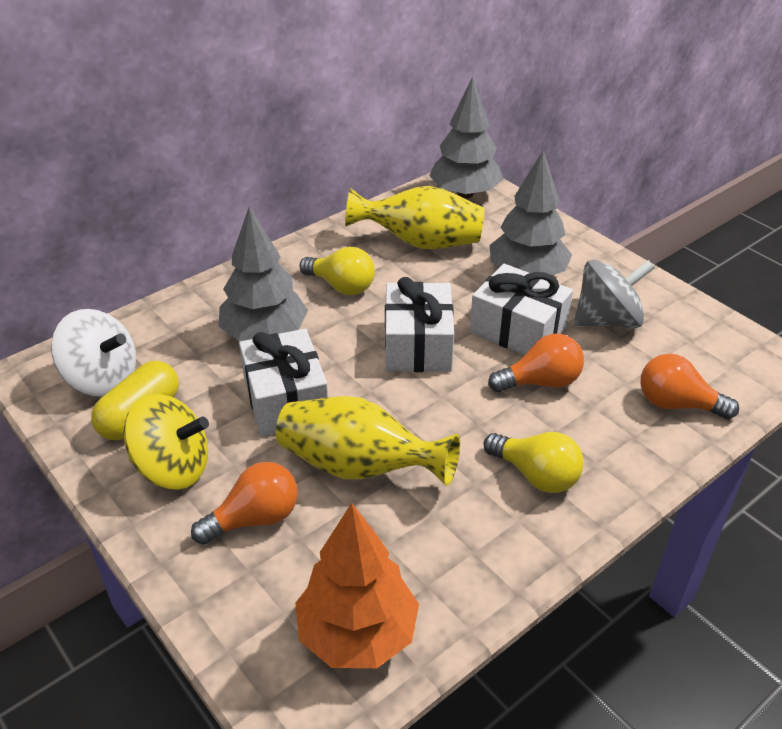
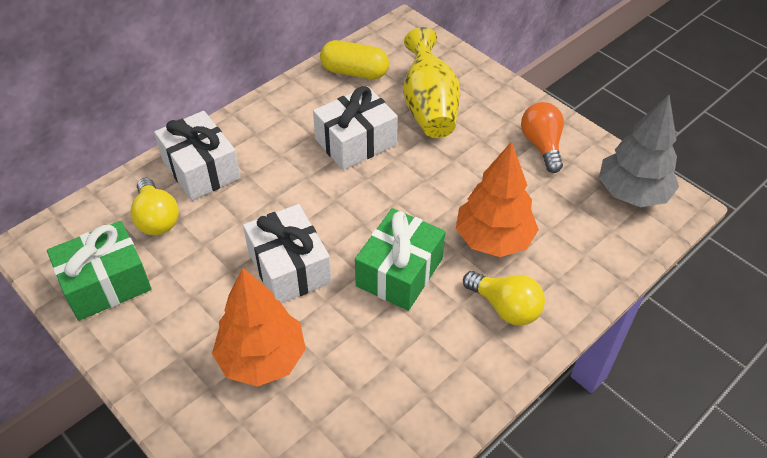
green gift: 0 -> 2
grey spinning top: 1 -> 0
grey tree: 3 -> 1
orange light bulb: 3 -> 1
orange tree: 1 -> 2
white spinning top: 1 -> 0
yellow spinning top: 1 -> 0
yellow vase: 2 -> 1

